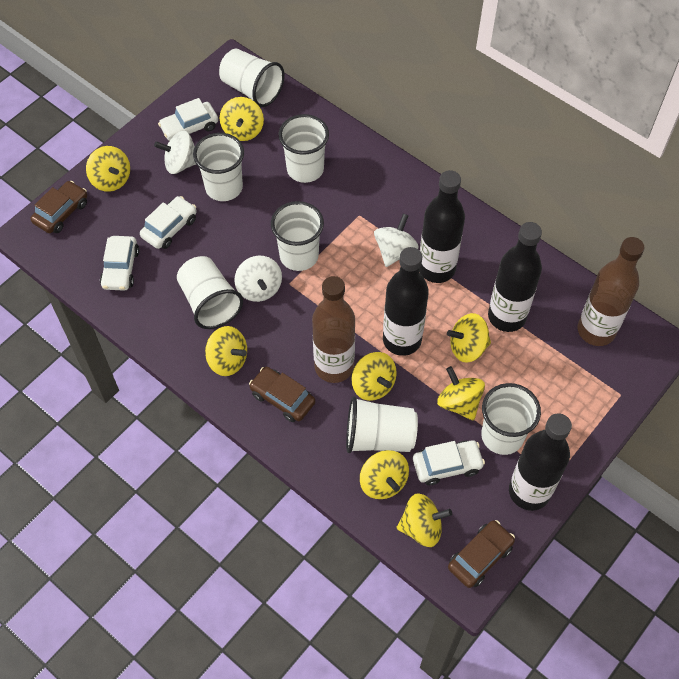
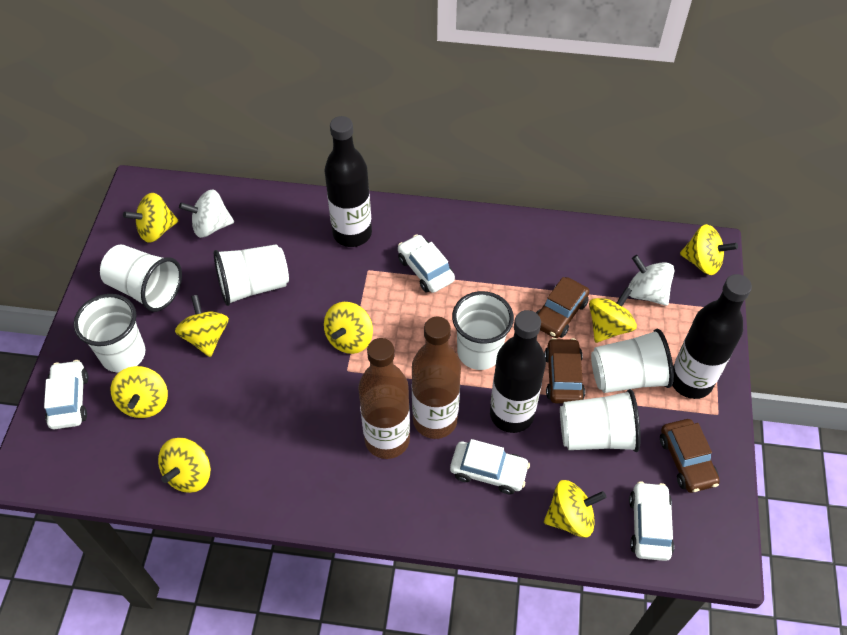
black bottle: 4 -> 3
white cup: 7 -> 6
white spinning top: 3 -> 2

